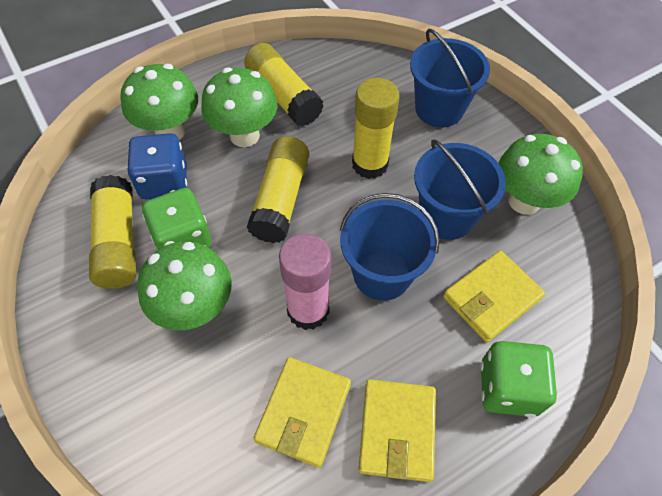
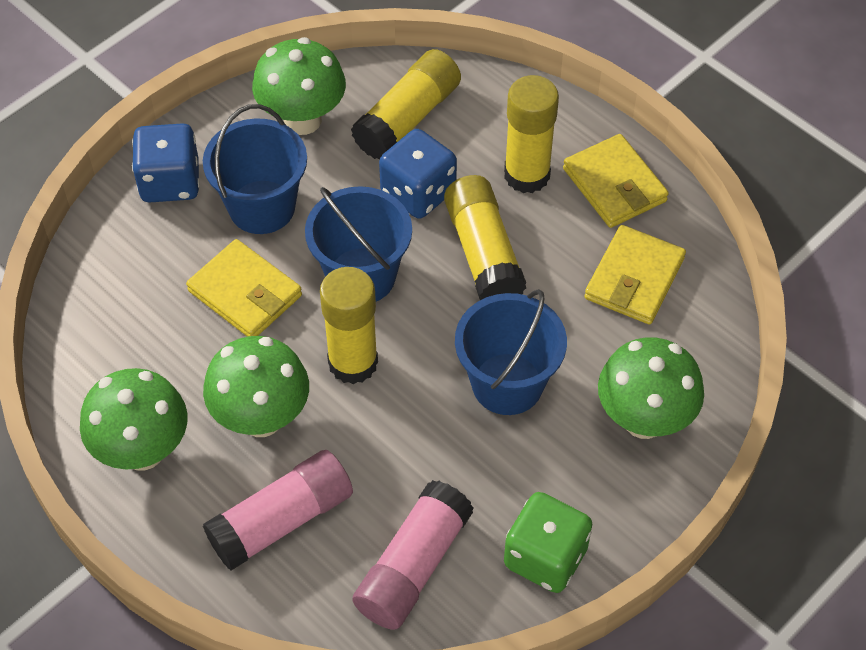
blue dice: 1 -> 2
green dice: 2 -> 1
pink glue stick: 1 -> 2

